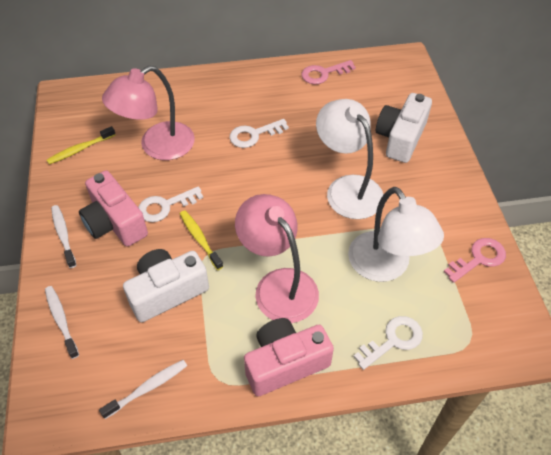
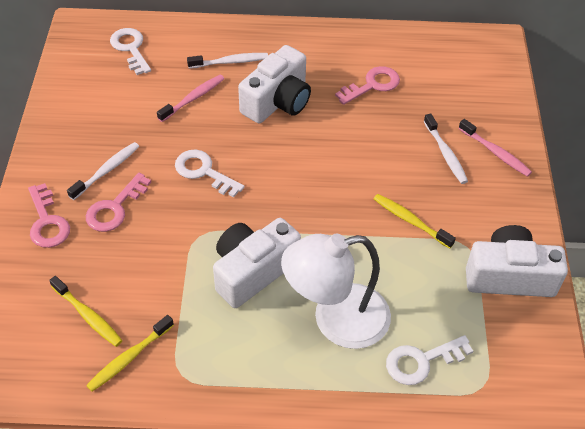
pink camera: 2 -> 0
pink key: 2 -> 3
pink lamp: 2 -> 0
pink toothbrush: 0 -> 2
white camera: 2 -> 3
white lamp: 2 -> 1
yellow toothbrush: 2 -> 3

